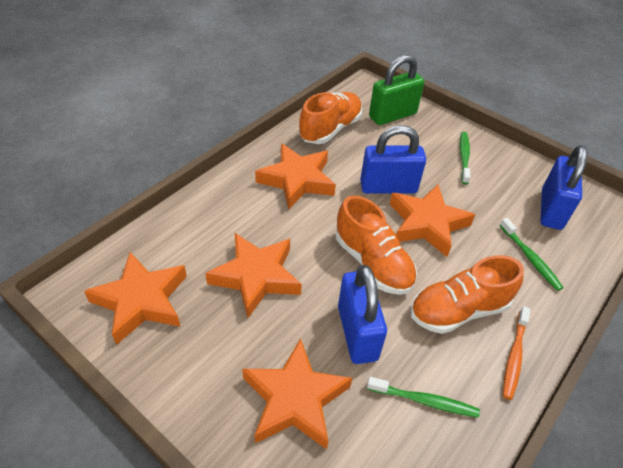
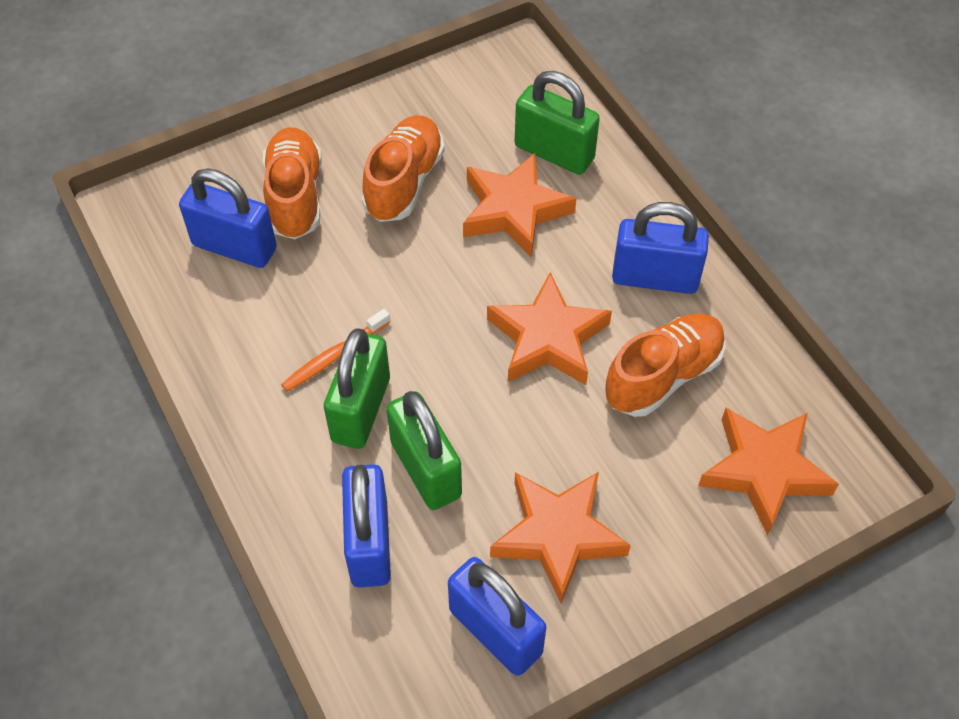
blue padlock: 3 -> 4
green padlock: 1 -> 3
green toothbrush: 3 -> 0
orange star: 5 -> 4

